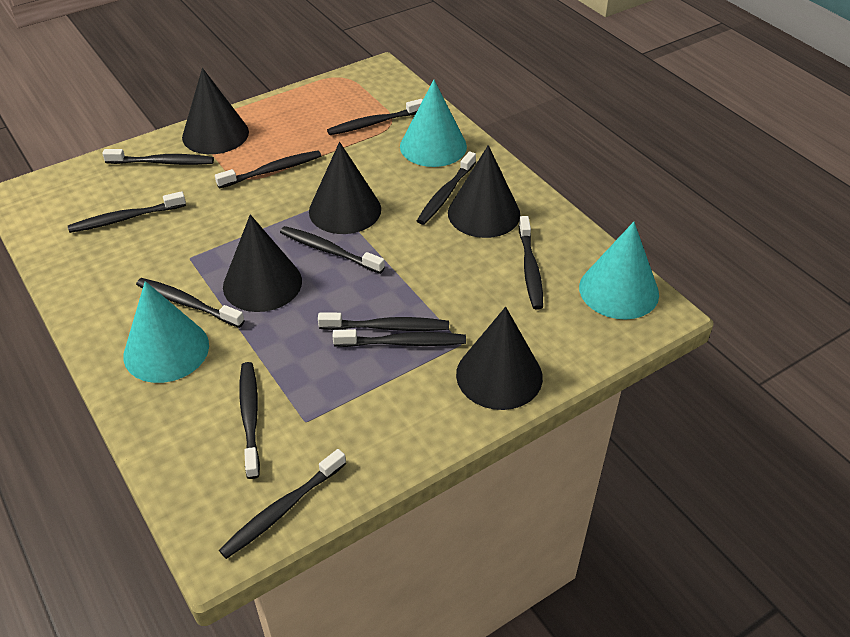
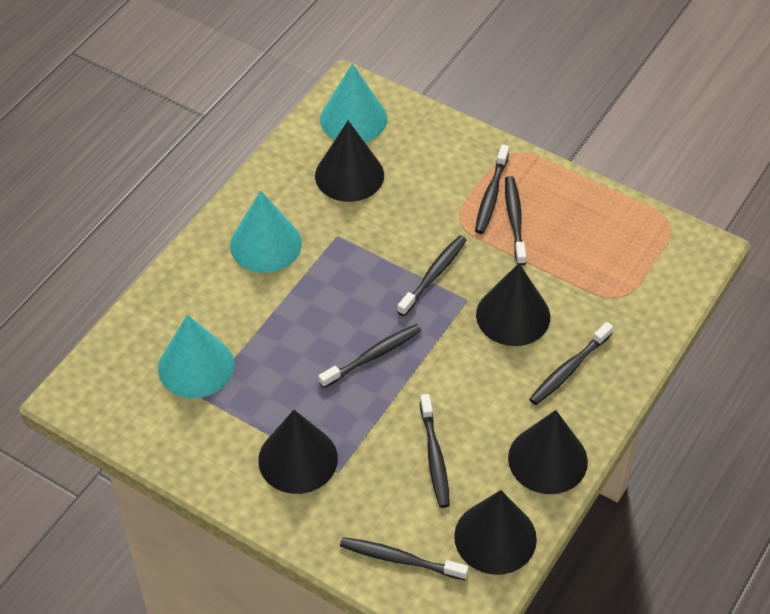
black toothbrush: 12 -> 7

